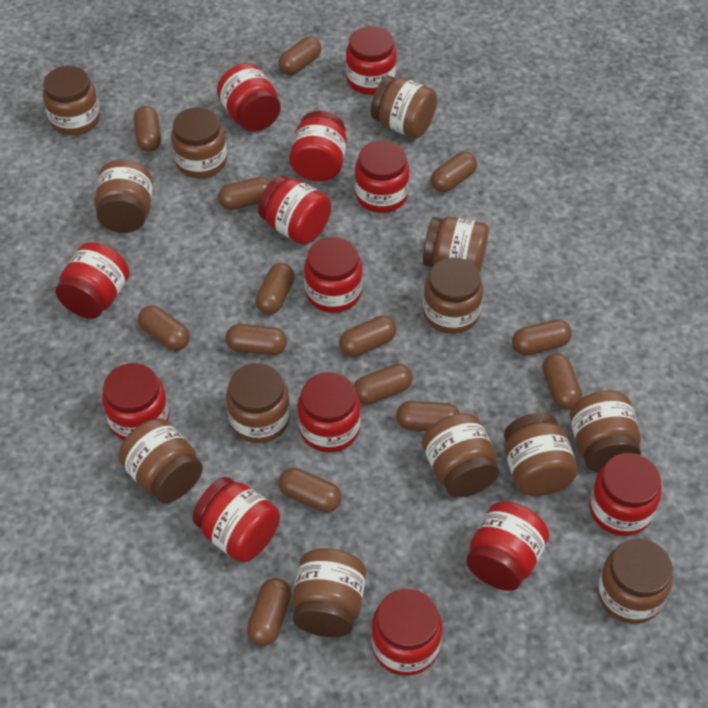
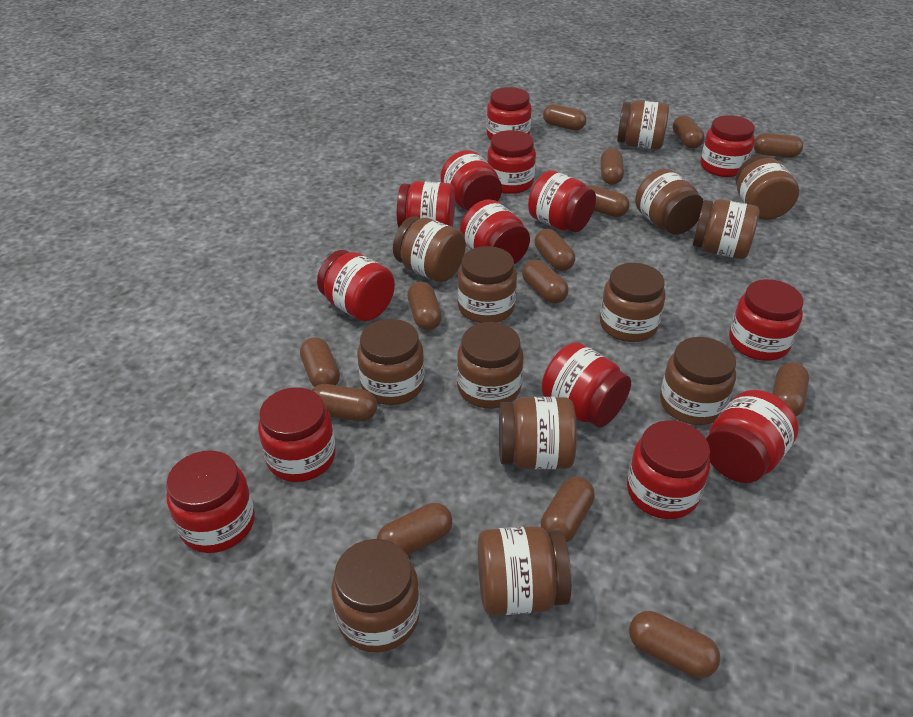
red jar: 13 -> 14

